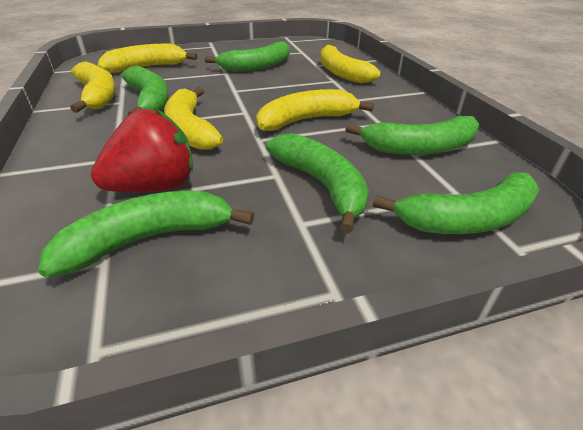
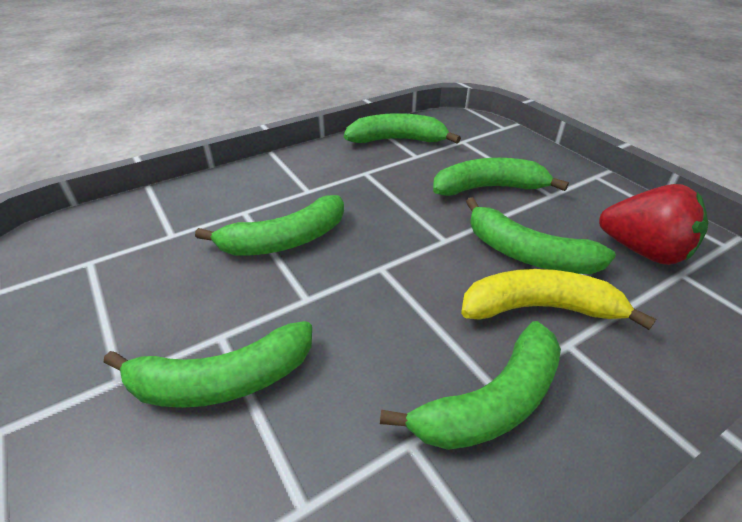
yellow banana: 5 -> 1

